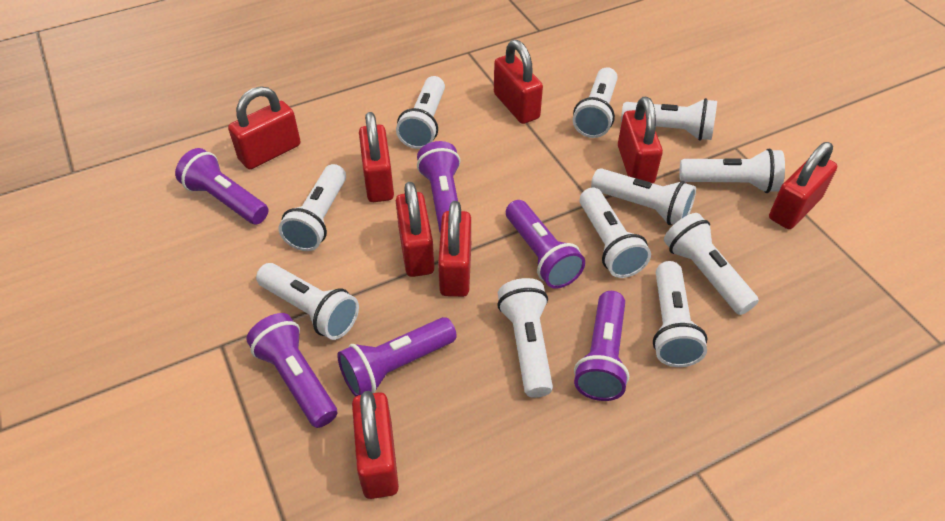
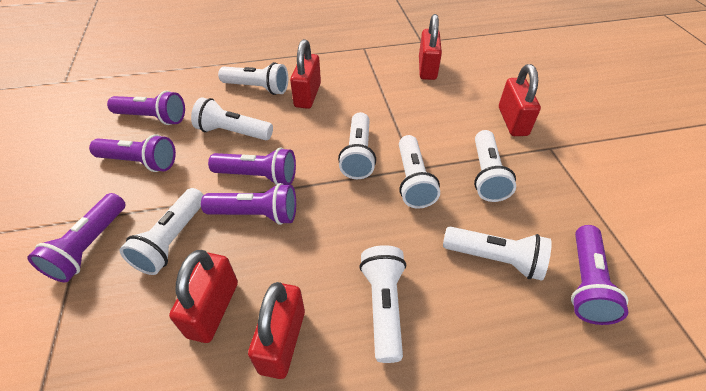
red padlock: 8 -> 5
white flashlight: 11 -> 8

